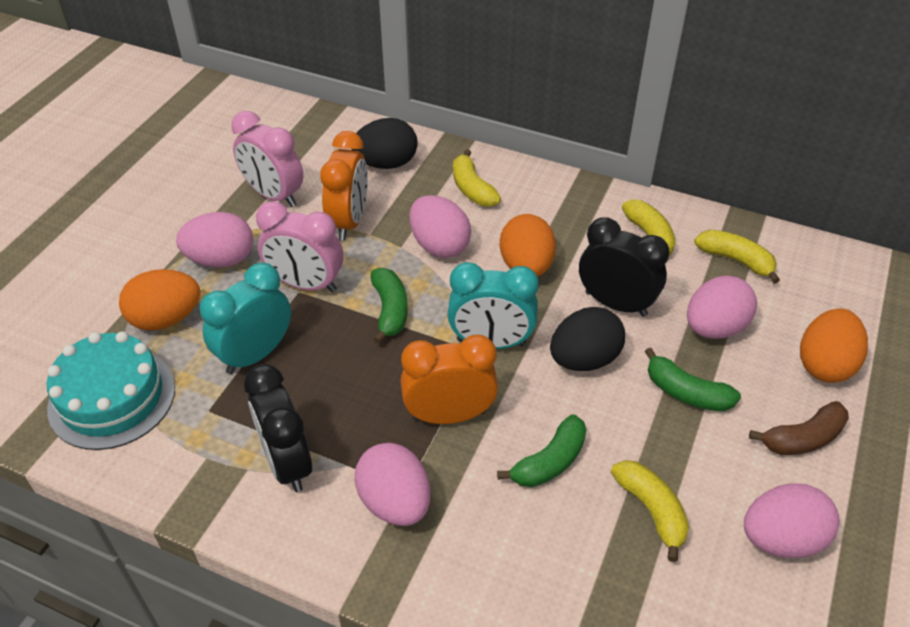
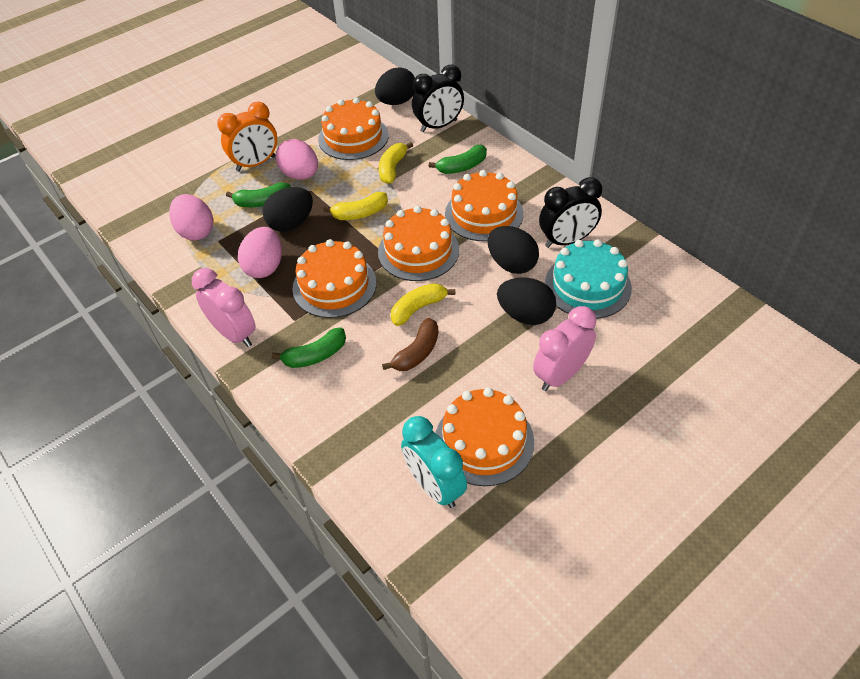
black egg: 2 -> 4
orange cake: 0 -> 5
orange clock: 2 -> 1
orange egg: 3 -> 0
pink egg: 5 -> 3
turquoise clock: 2 -> 1
yellow banana: 4 -> 3

